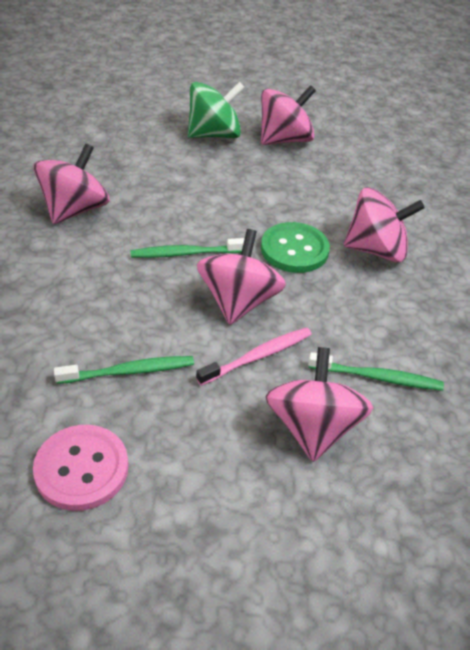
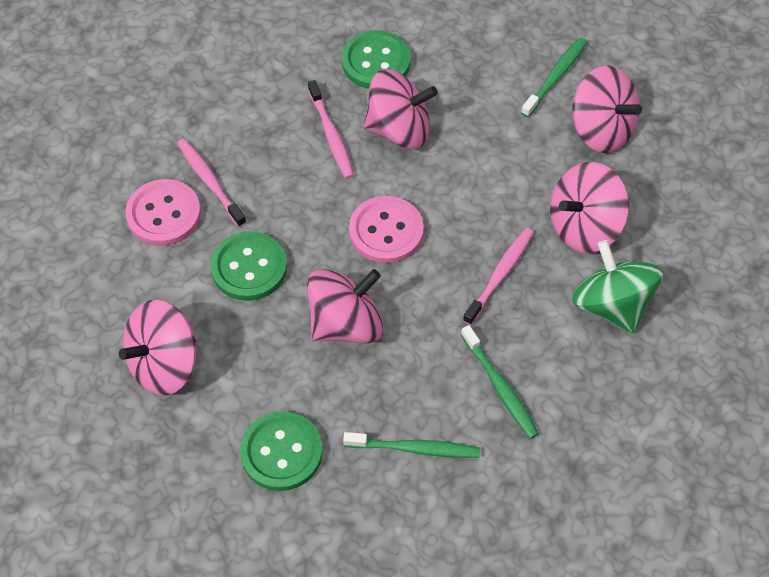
green button: 1 -> 3
pink button: 1 -> 2
pink toothbrush: 1 -> 3

